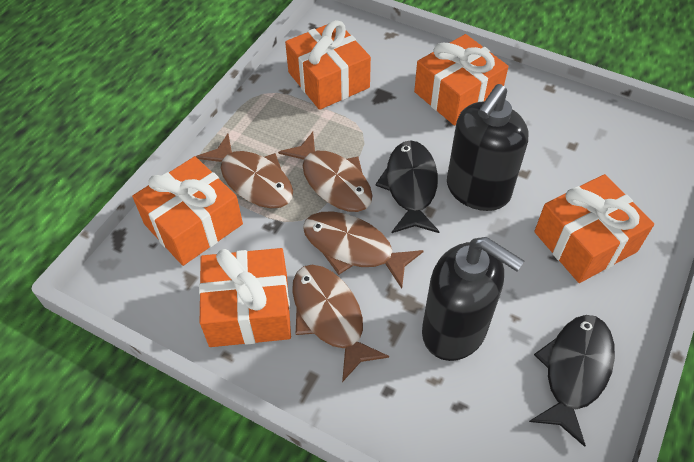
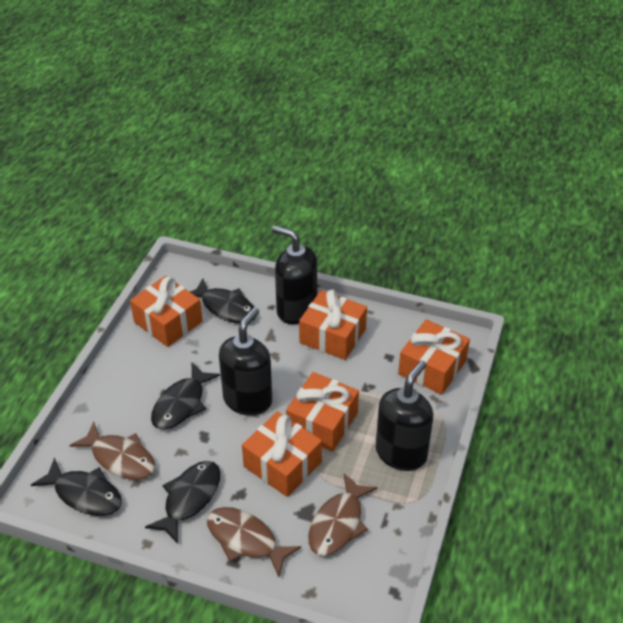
black fish: 2 -> 4
black soap dispenser: 2 -> 3
brown fish: 4 -> 3

